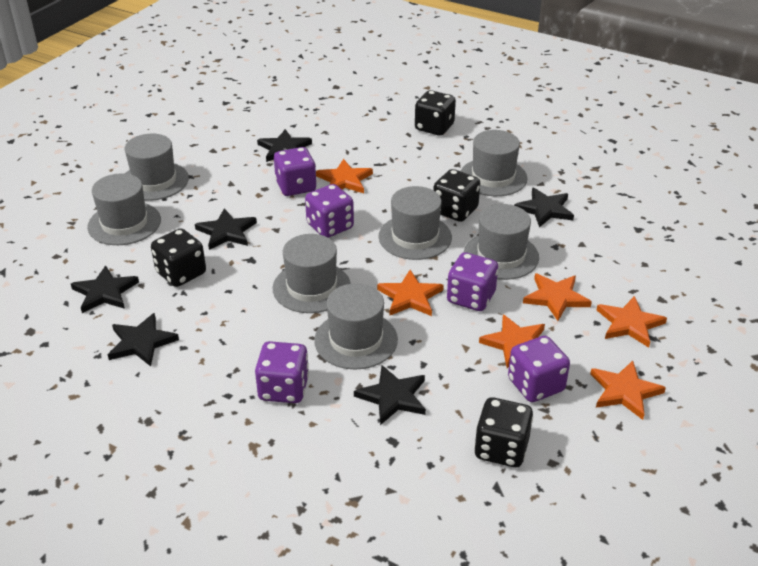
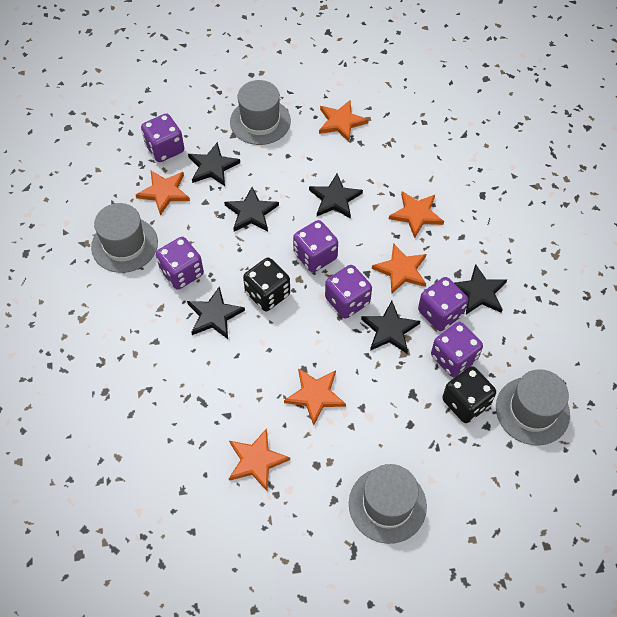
black dice: 4 -> 2
grey hat: 7 -> 4
purple dice: 5 -> 6

